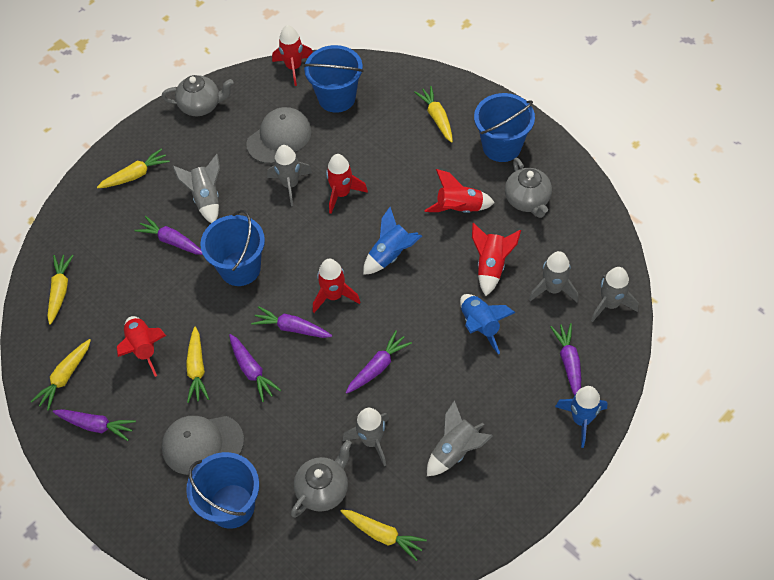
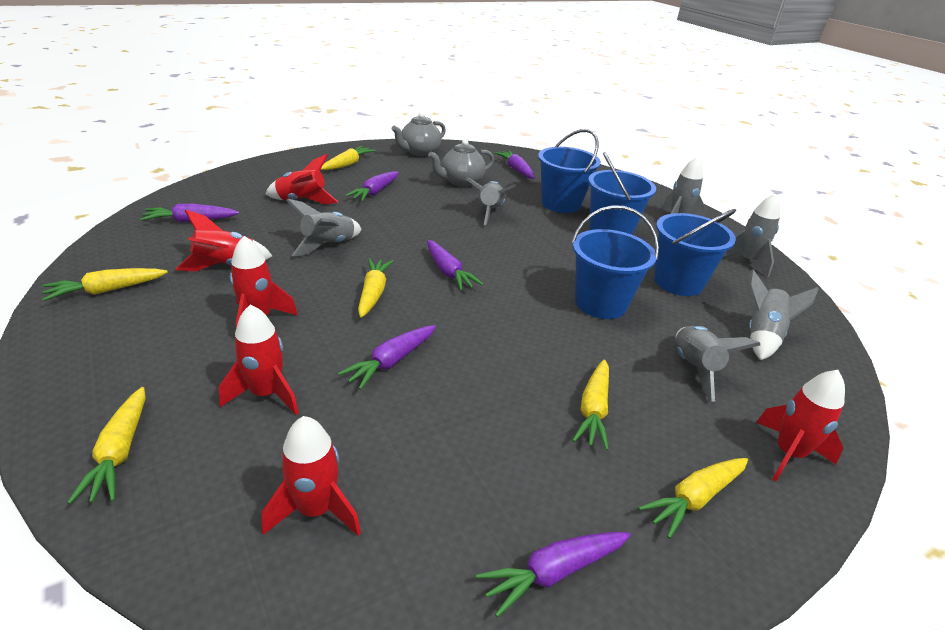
blue rocket: 3 -> 0
grey cap: 2 -> 0
grey teapot: 3 -> 2

